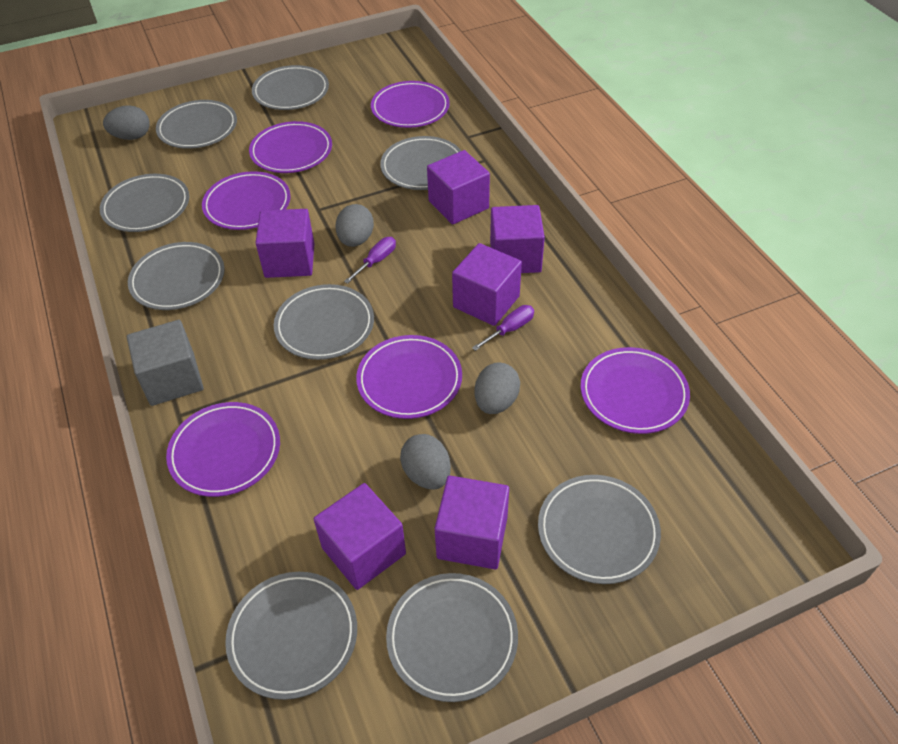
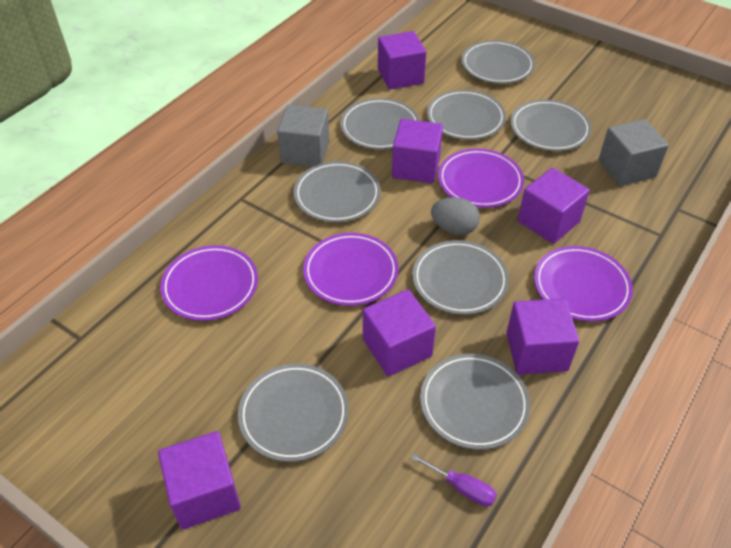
grey cube: 1 -> 2
grey egg: 4 -> 1
grey plate: 9 -> 8
purple plate: 6 -> 4
purple screwdriver: 2 -> 1

